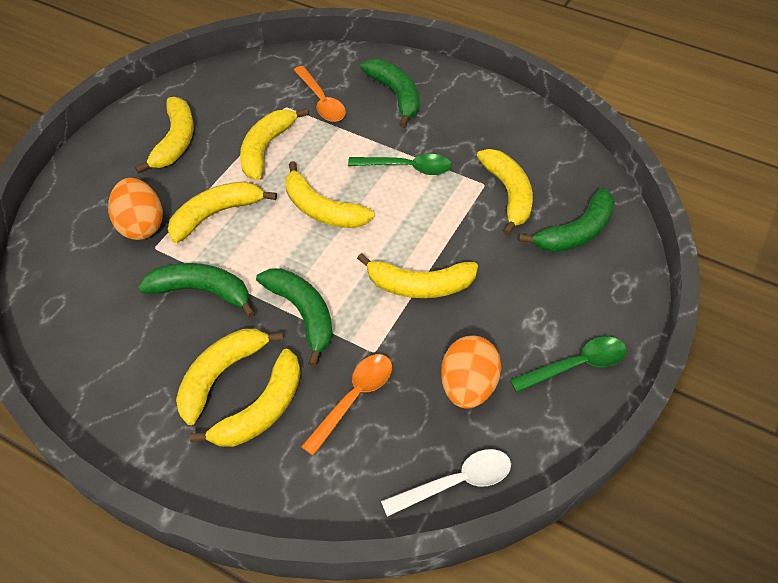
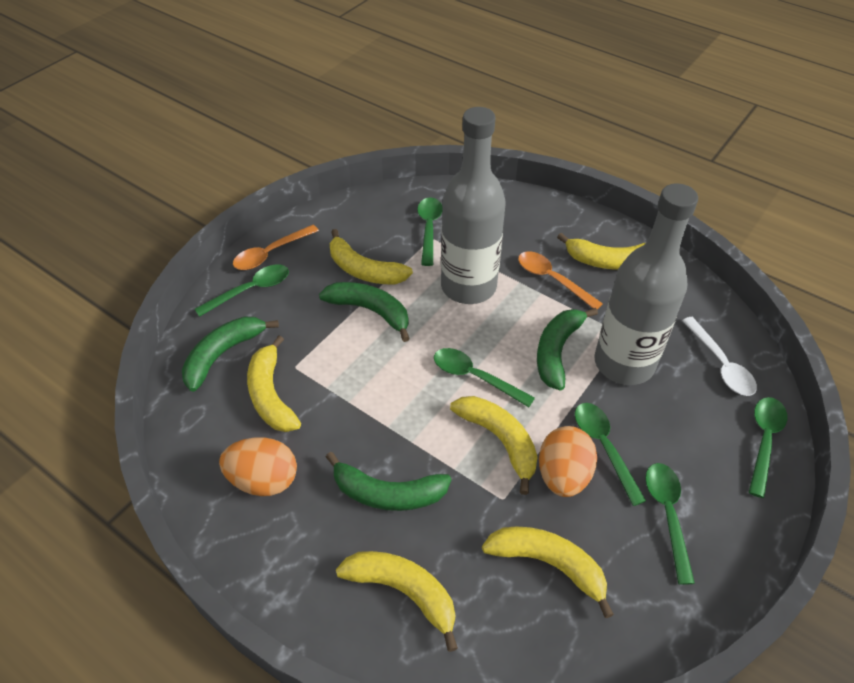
green spoon: 2 -> 6
grey bottle: 0 -> 2
yellow banana: 8 -> 6

